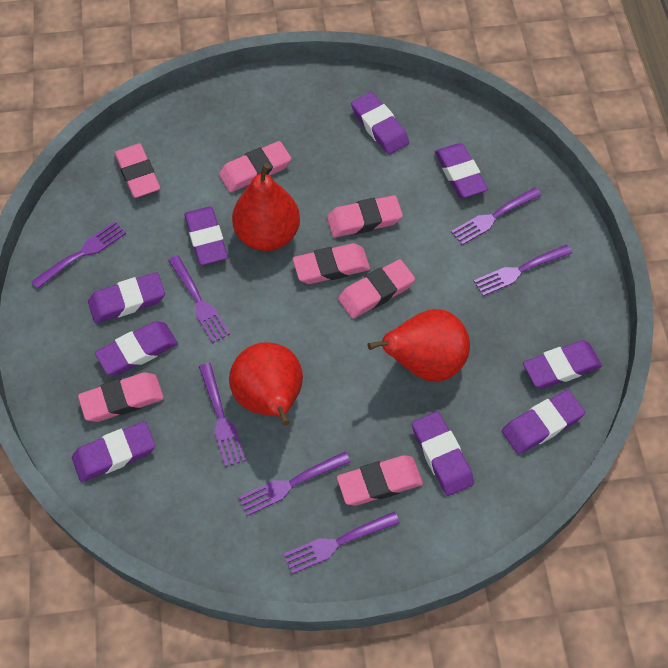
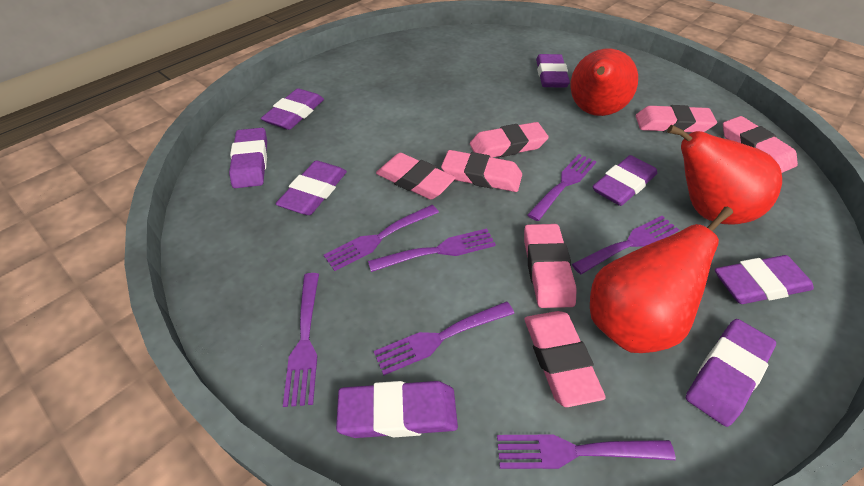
purple eraser: 9 -> 8

